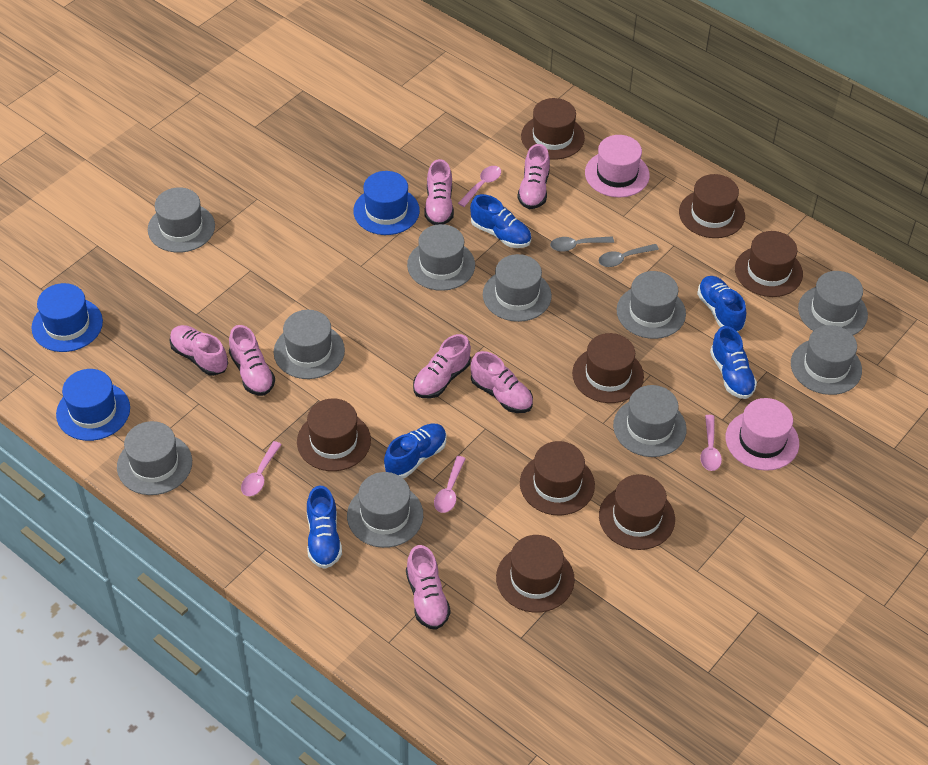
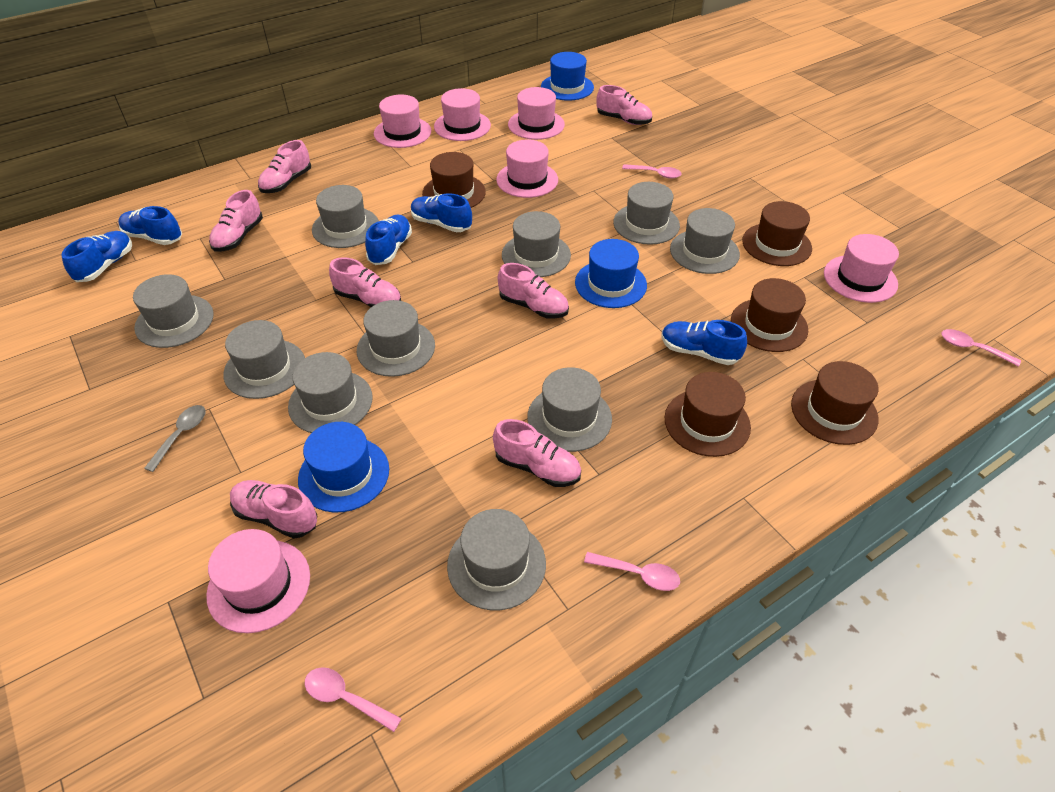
brown hat: 8 -> 5
grey spoon: 2 -> 1
pink hat: 2 -> 6

